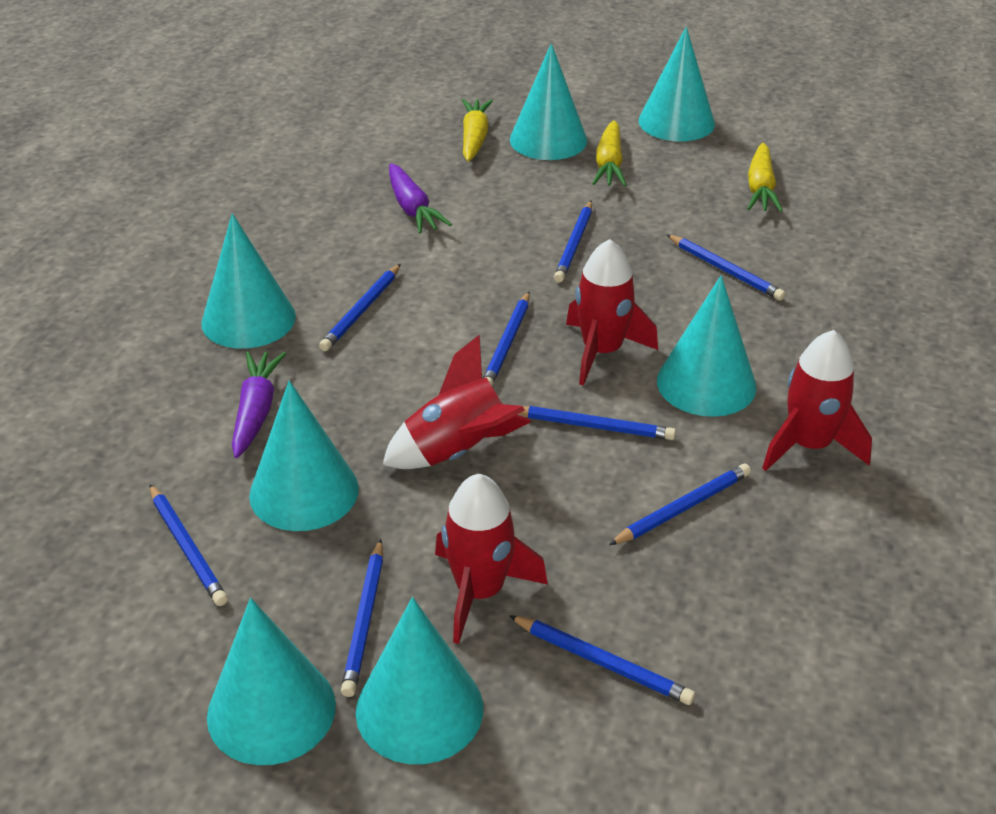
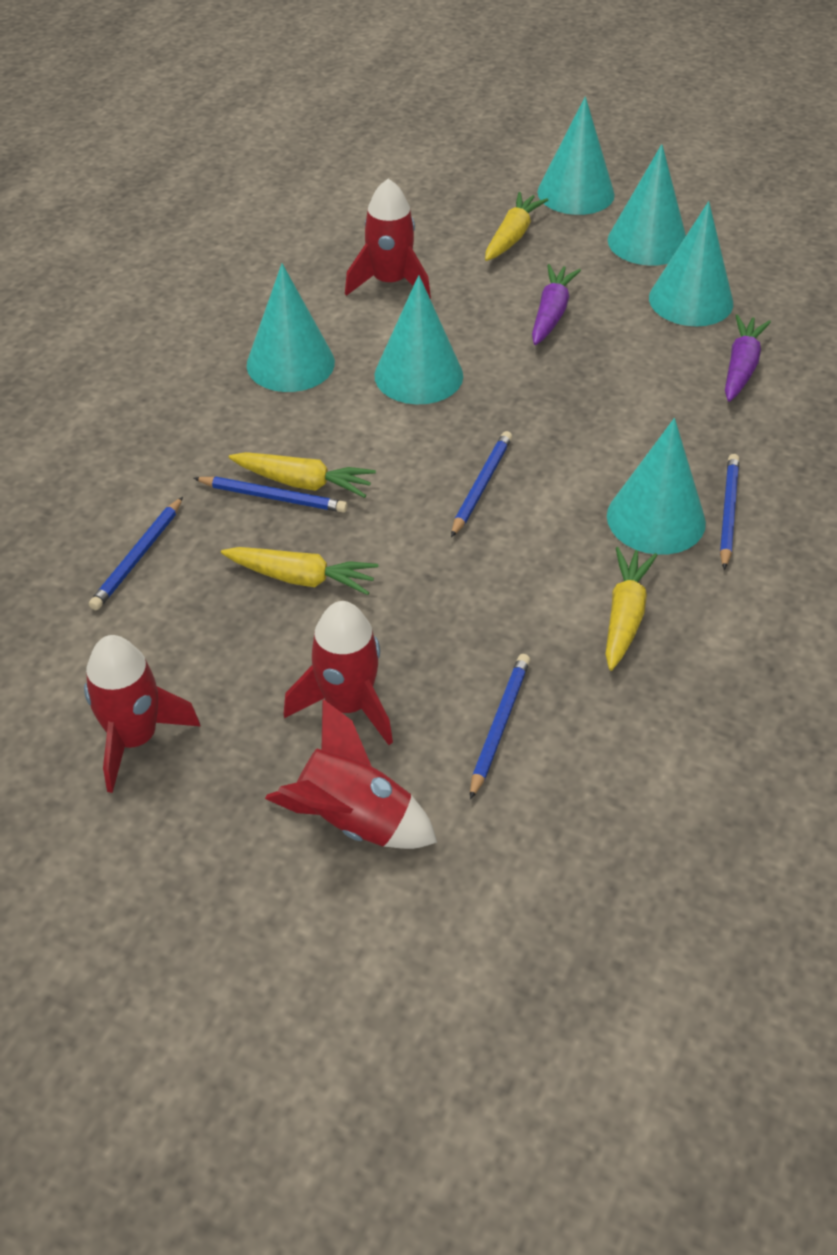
blue pencil: 9 -> 5
turquoise cone: 7 -> 6
yellow carrot: 3 -> 4

